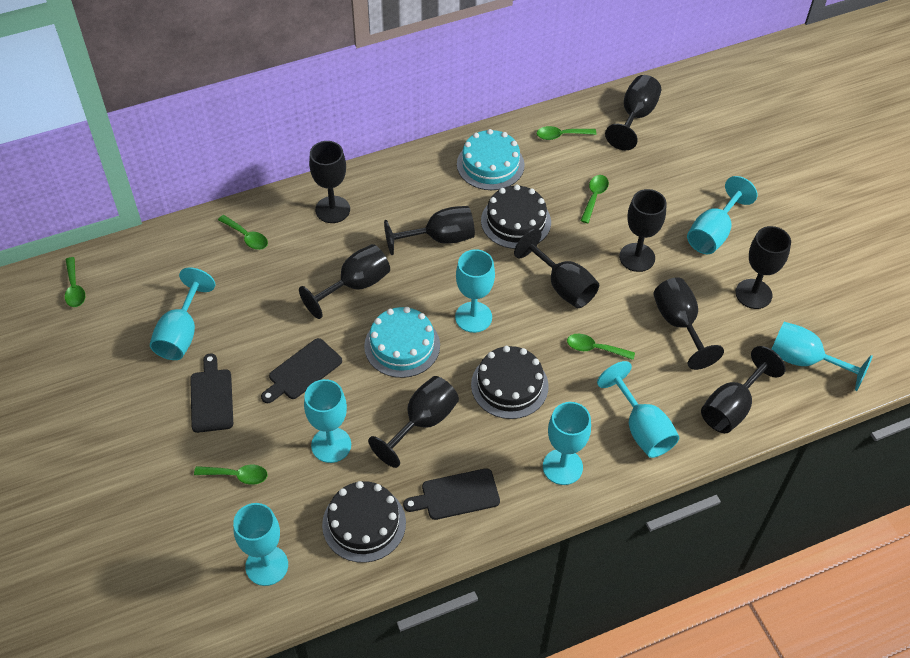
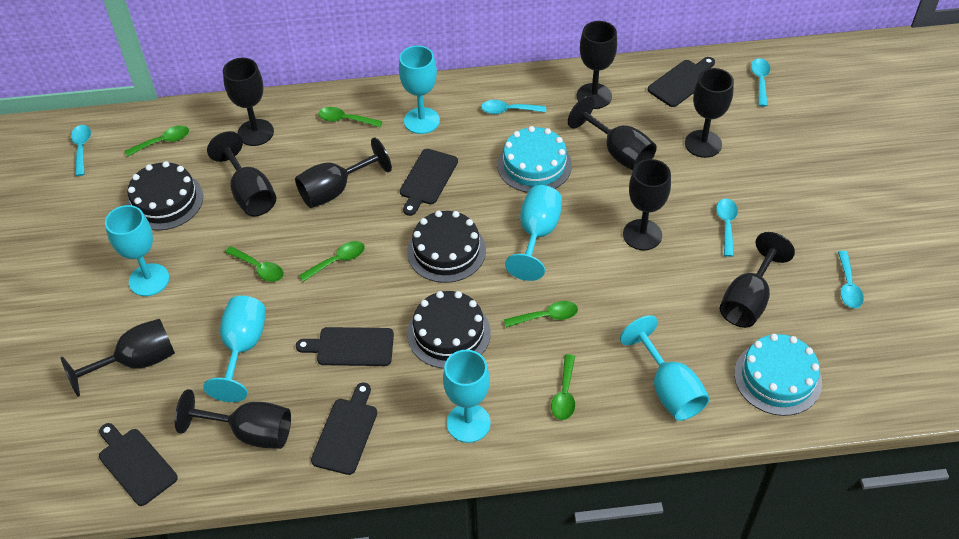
black cutting board: 3 -> 5
turquoise goblet: 8 -> 6
turquoise spoon: 0 -> 5

